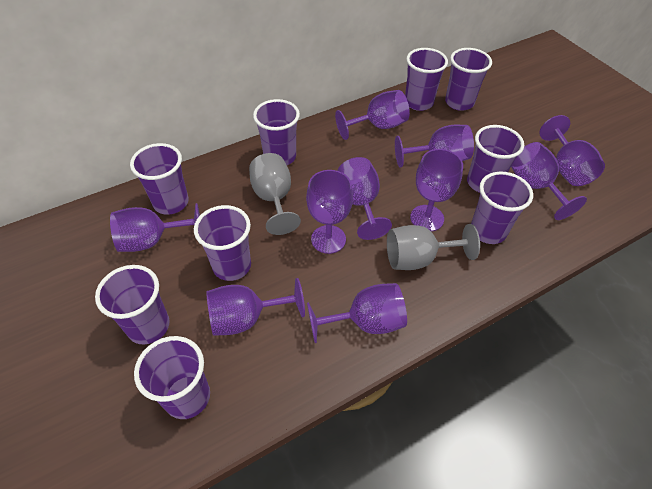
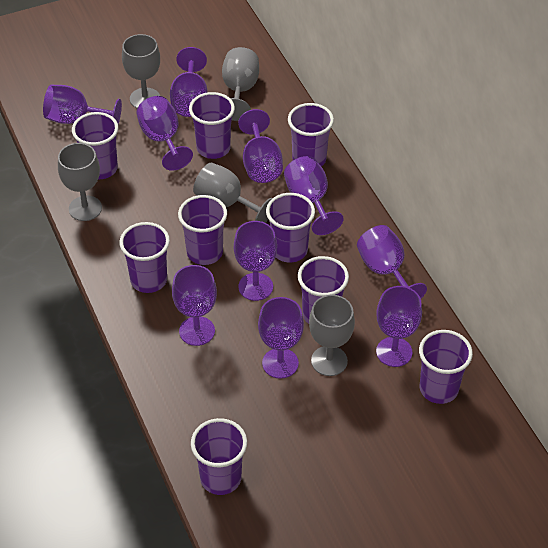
grey goblet: 2 -> 5

